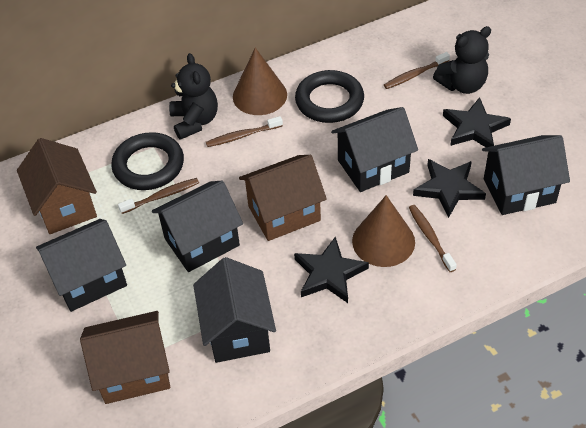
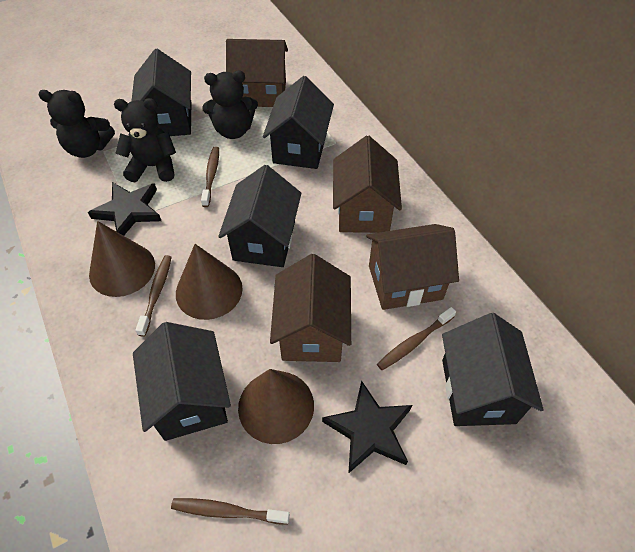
black ring: 2 -> 0
black star: 3 -> 2
black teddy bear: 2 -> 3
brown cone: 2 -> 3
brown house: 3 -> 4

